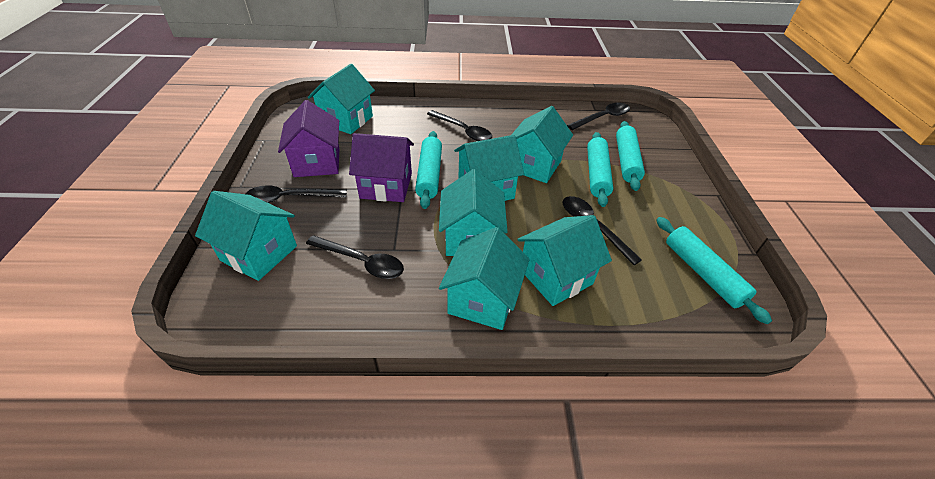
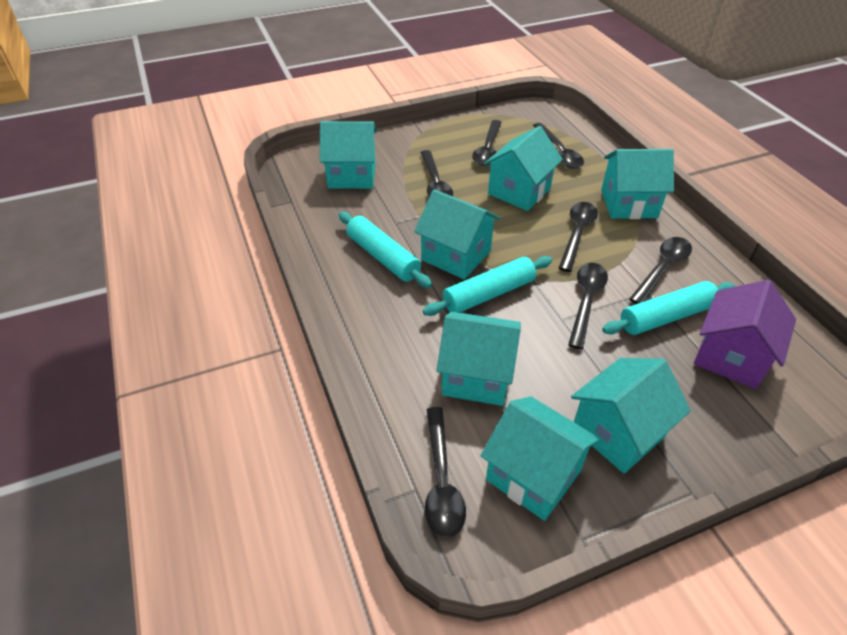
black spoon: 5 -> 7
purple house: 2 -> 1
turquoise rolling pin: 4 -> 3

